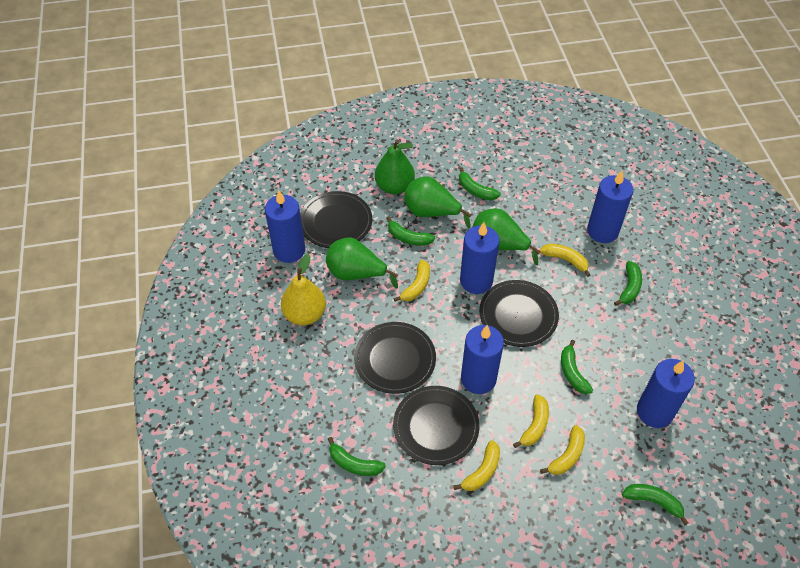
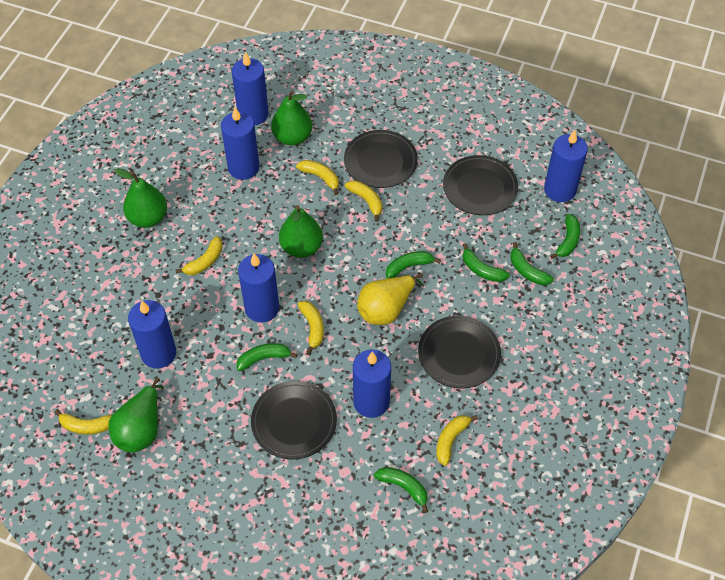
blue candle: 5 -> 6
yellow banana: 5 -> 6

